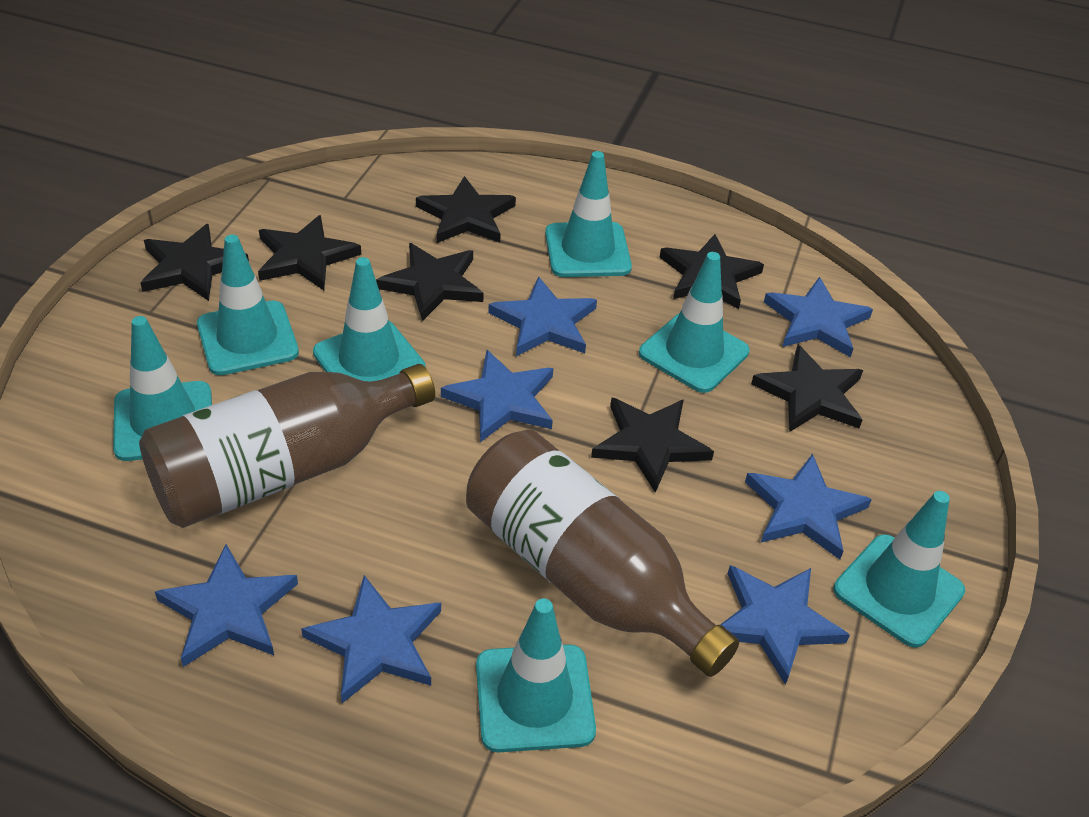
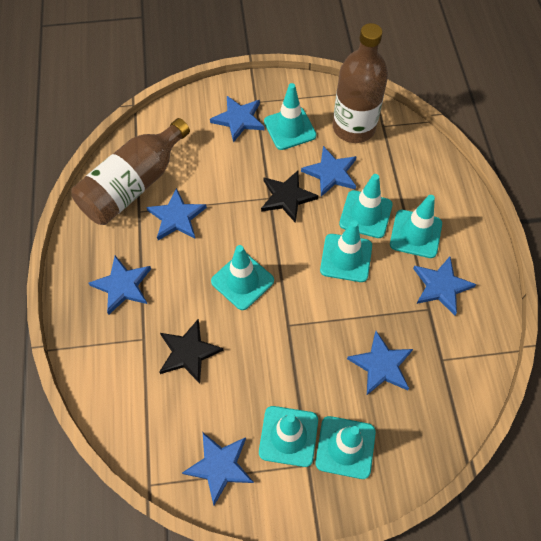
black star: 7 -> 2

